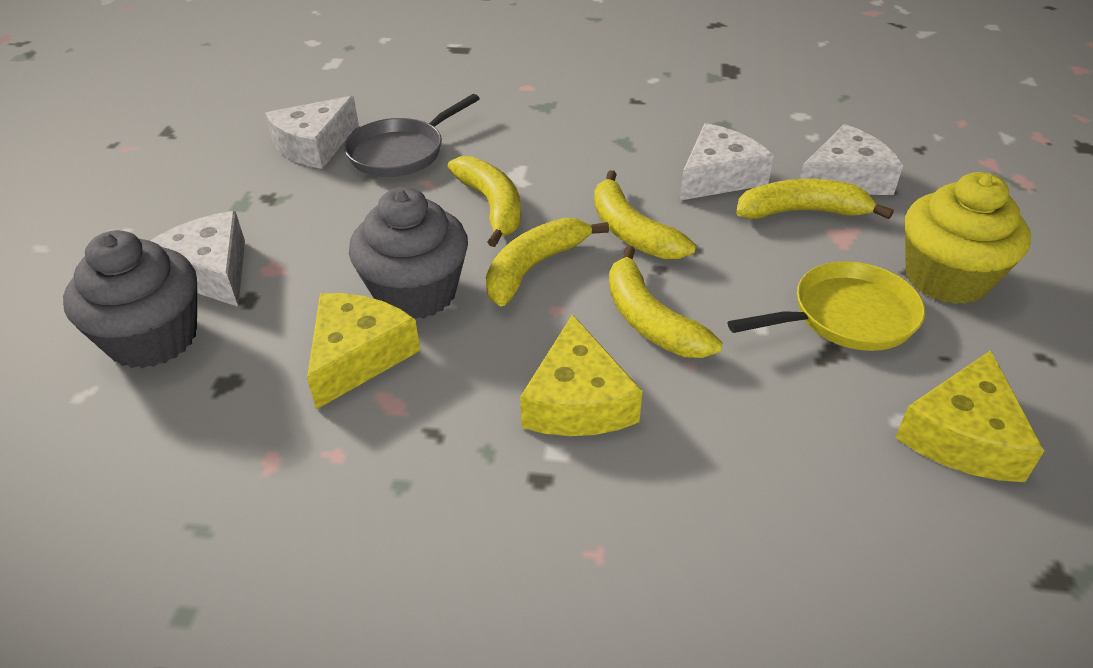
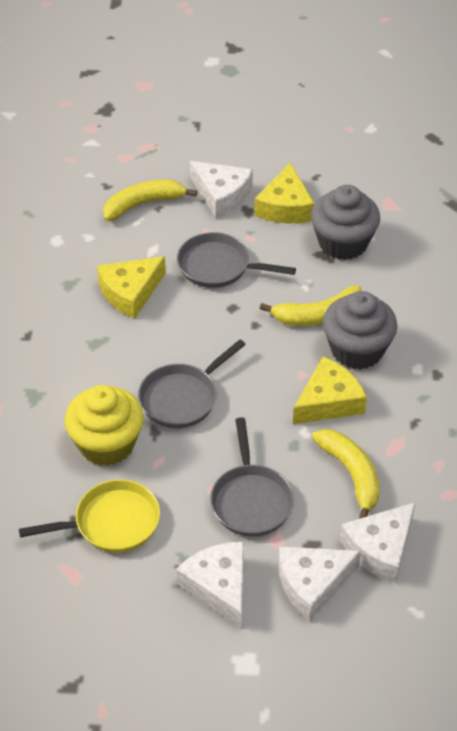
grey pan: 1 -> 3
yellow banana: 5 -> 3

